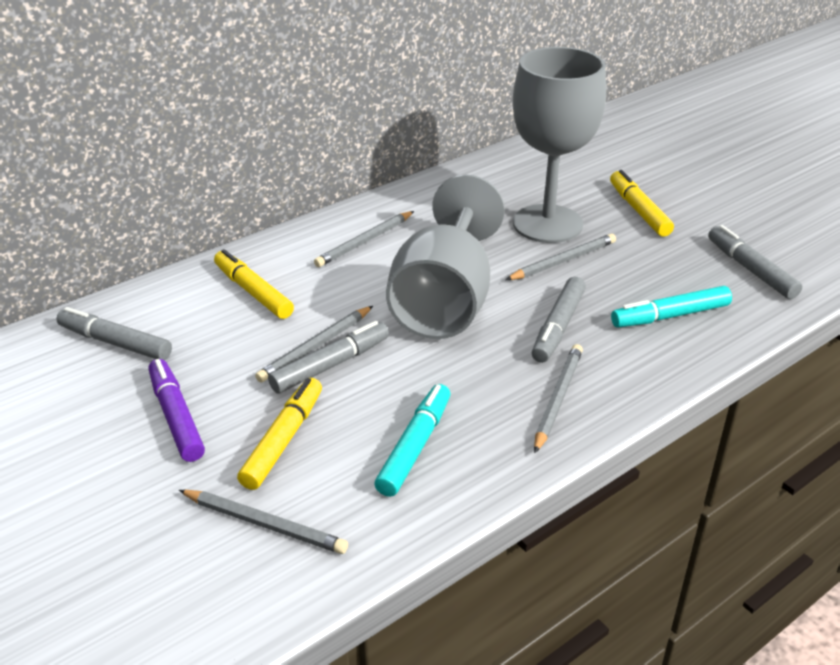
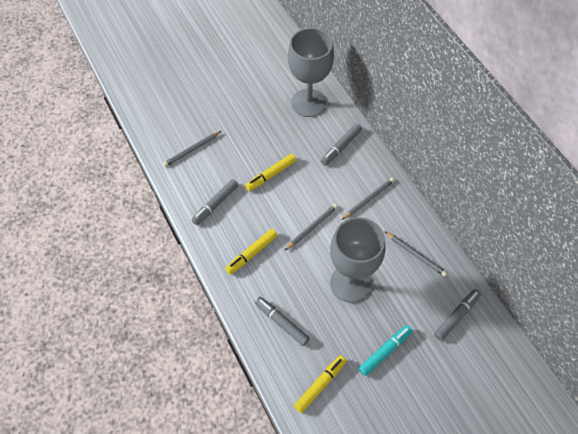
grey pencil: 5 -> 4
purple marker: 1 -> 0
turquoise marker: 2 -> 1

